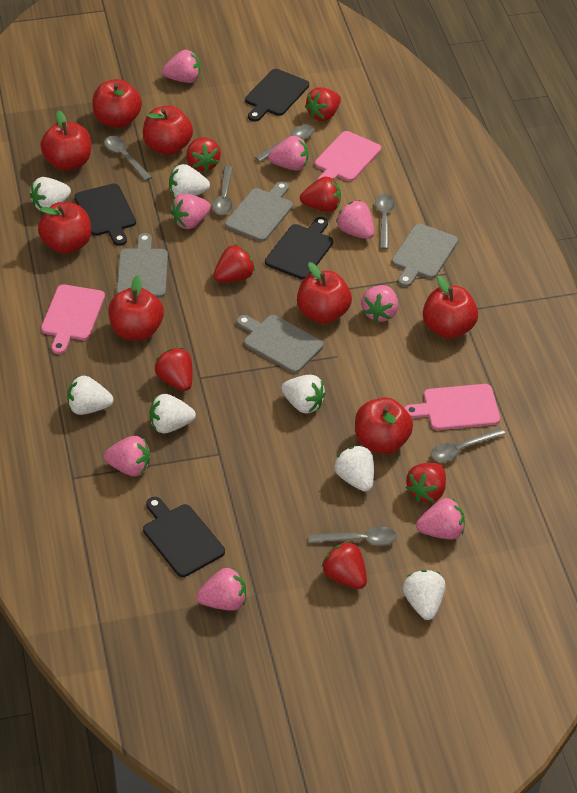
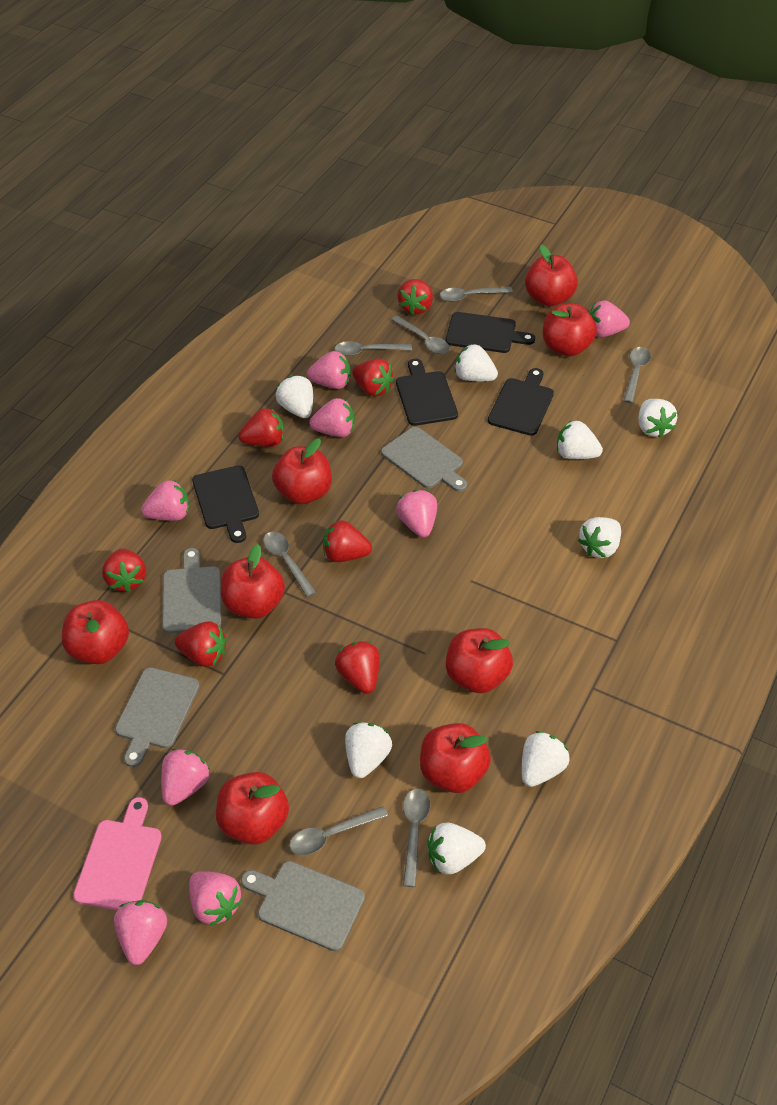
grey spoon: 6 -> 7
pink cutting board: 3 -> 1
white strawberry: 7 -> 8

